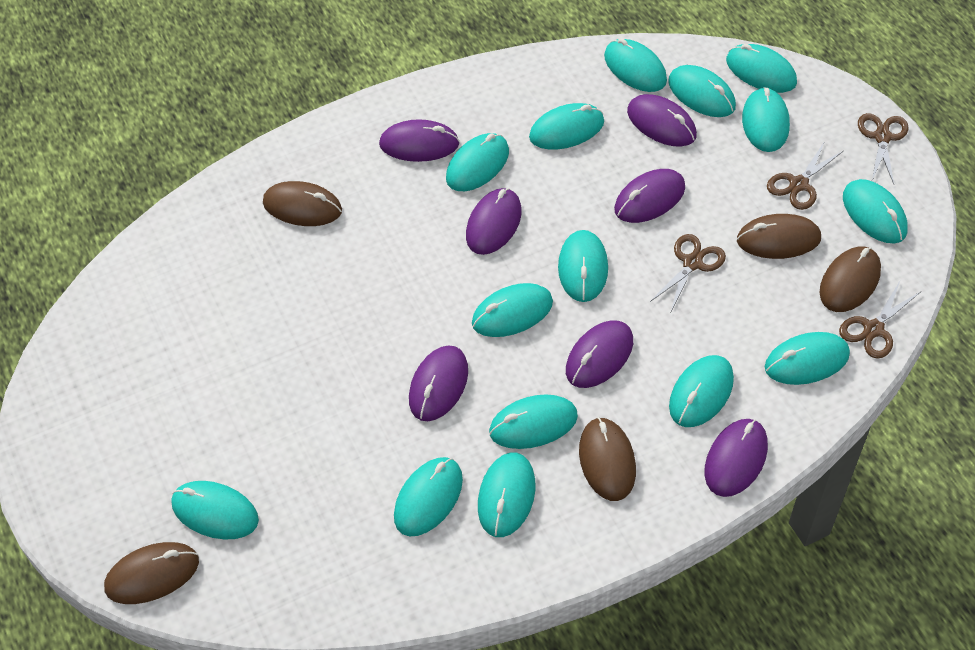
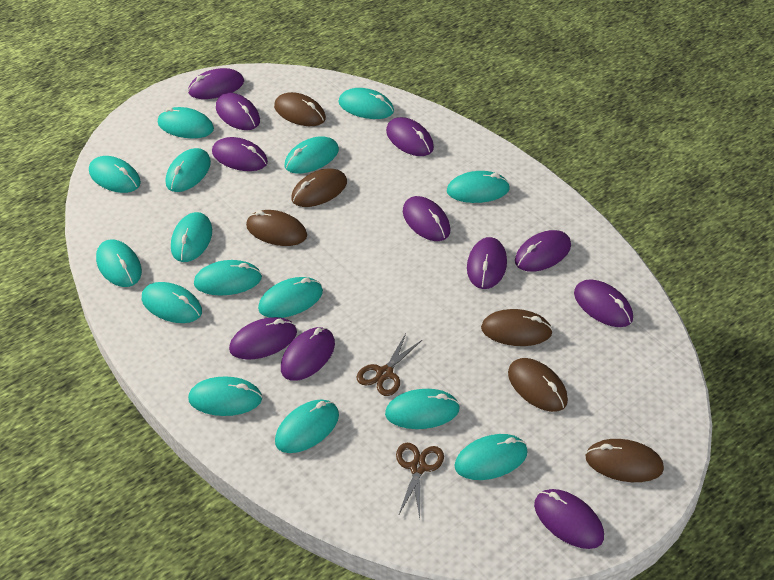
brown mouse: 5 -> 6
brown scissors: 4 -> 2
purple mouse: 7 -> 11

